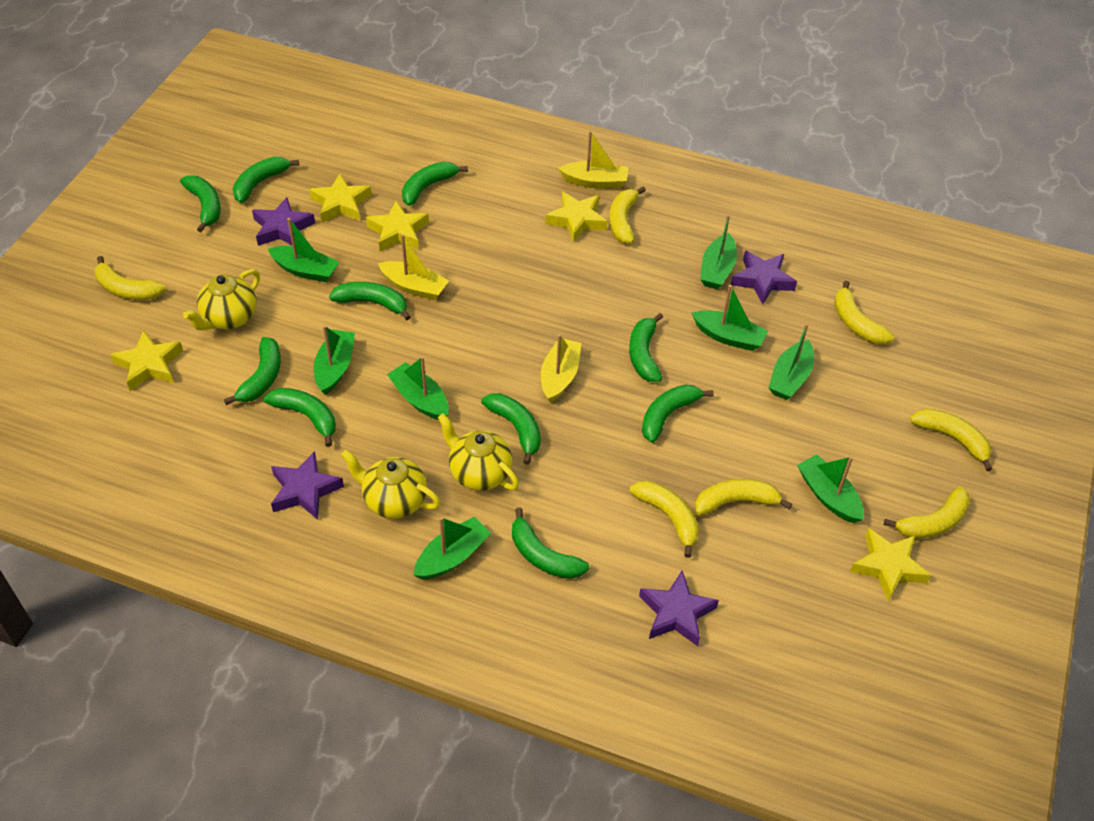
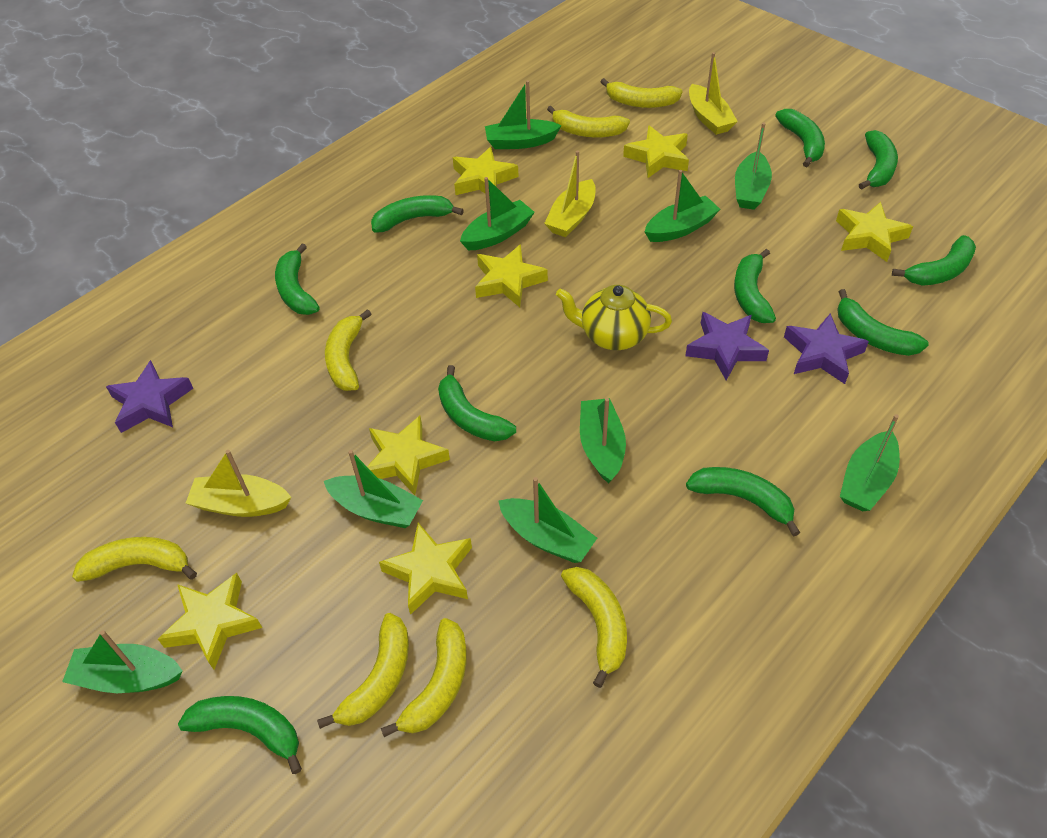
green boat: 8 -> 9
purple star: 4 -> 3
yellow star: 5 -> 7
yellow teapot: 3 -> 1

